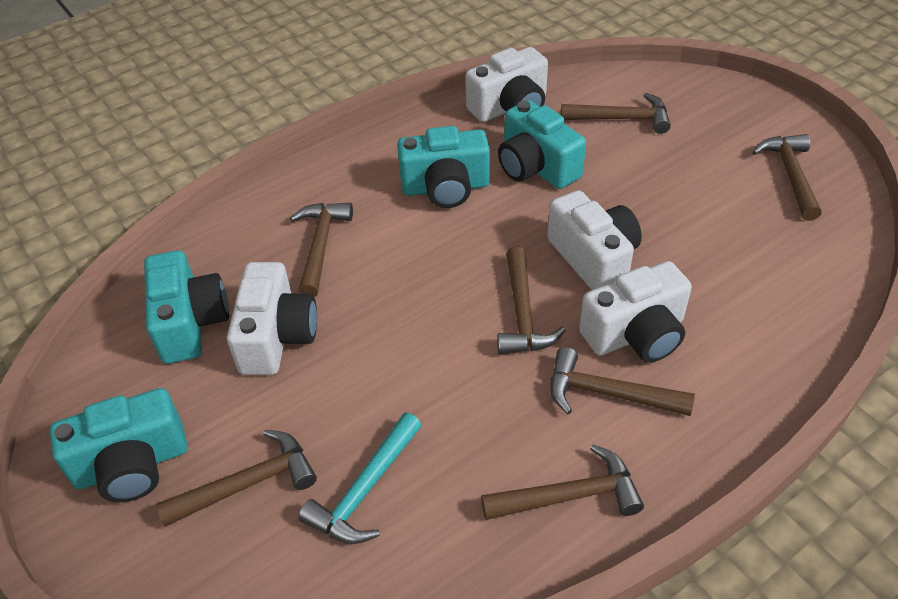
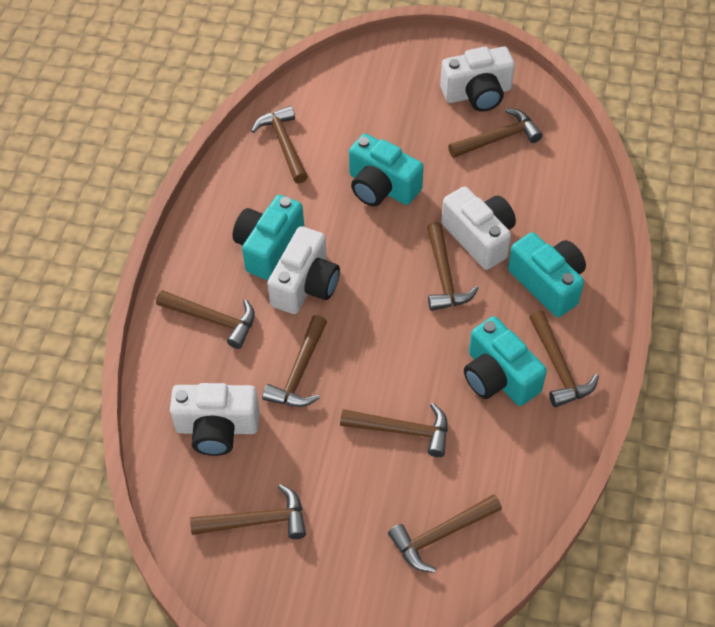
brown hammer: 7 -> 9
turquoise hammer: 1 -> 0

